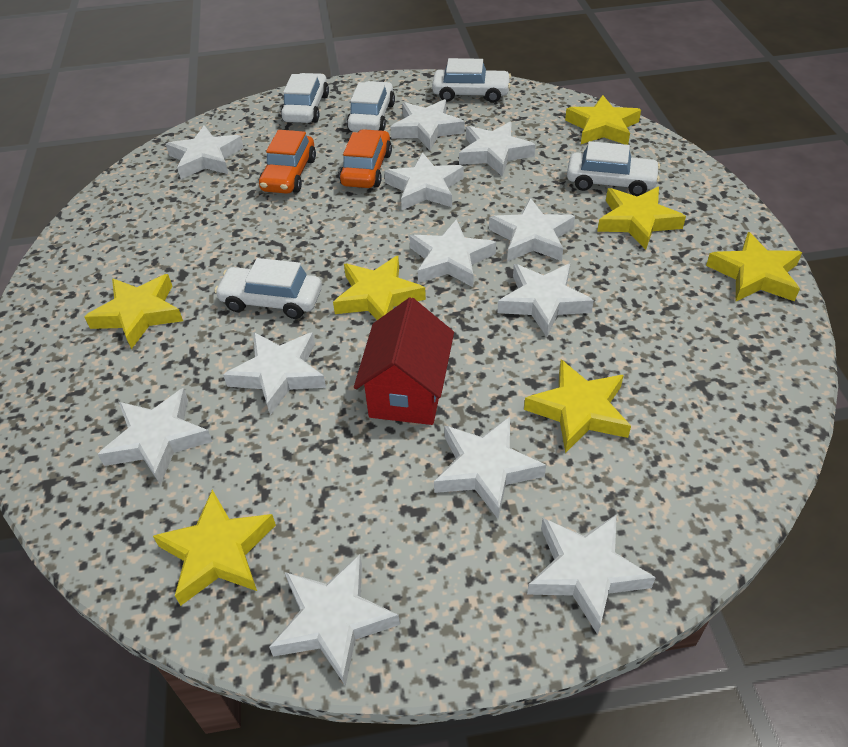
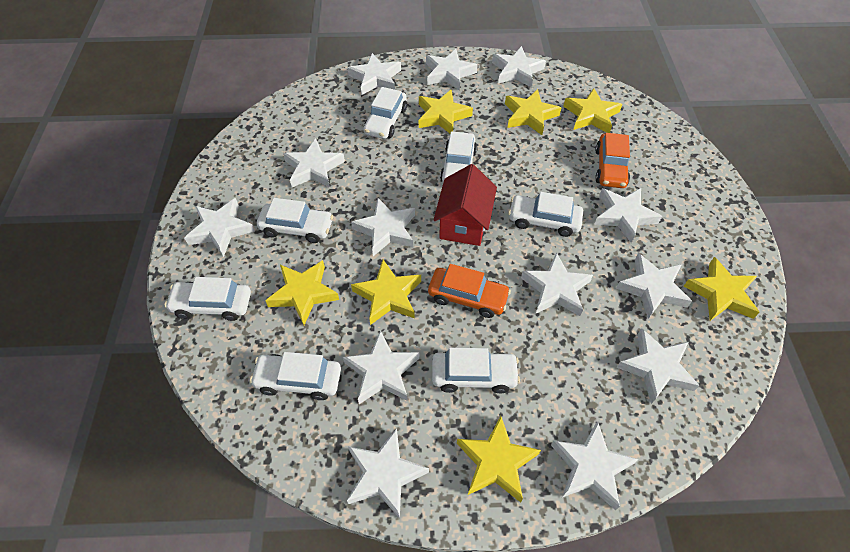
white car: 5 -> 7
white star: 12 -> 13

